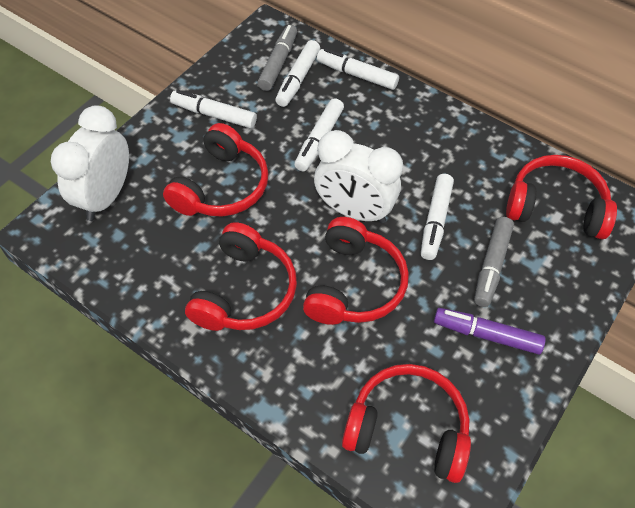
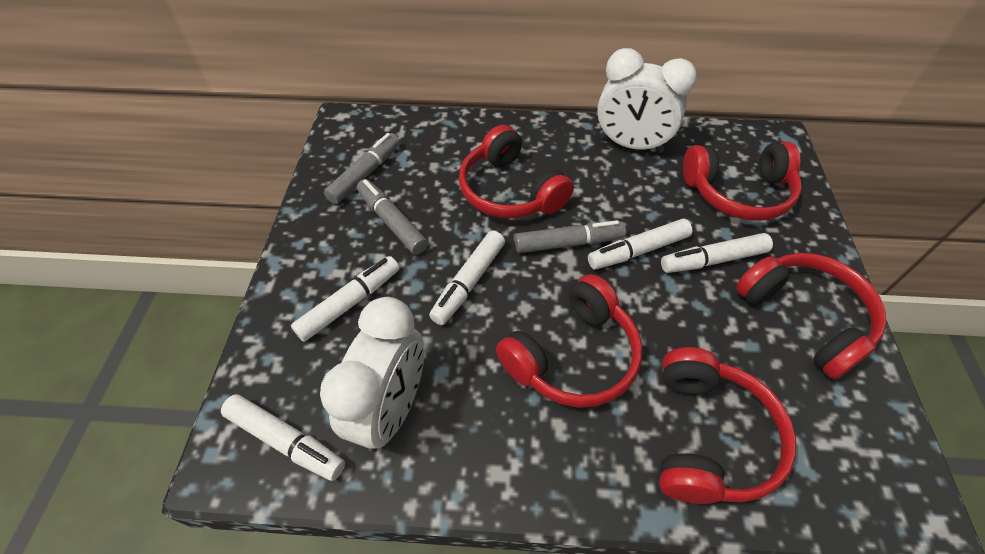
grey marker: 2 -> 3
purple marker: 1 -> 0

